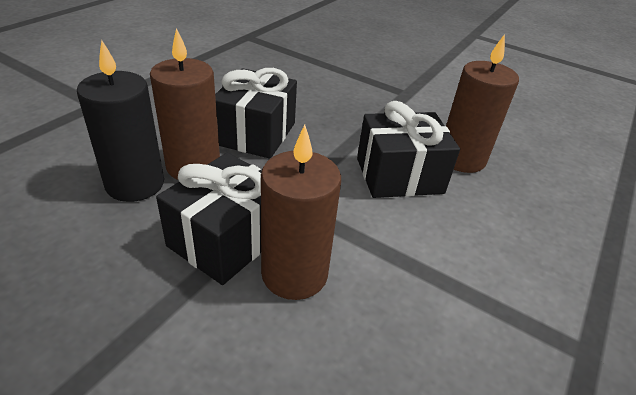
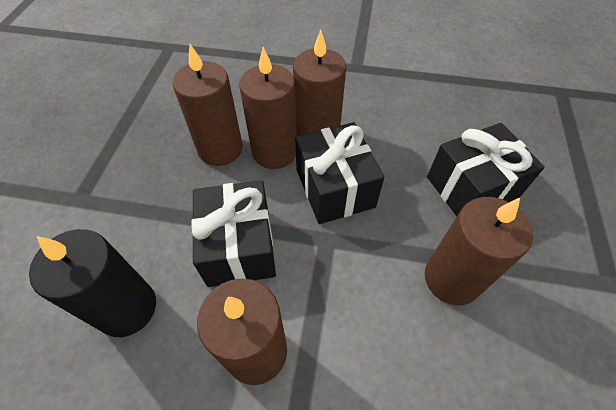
brown candle: 3 -> 5

